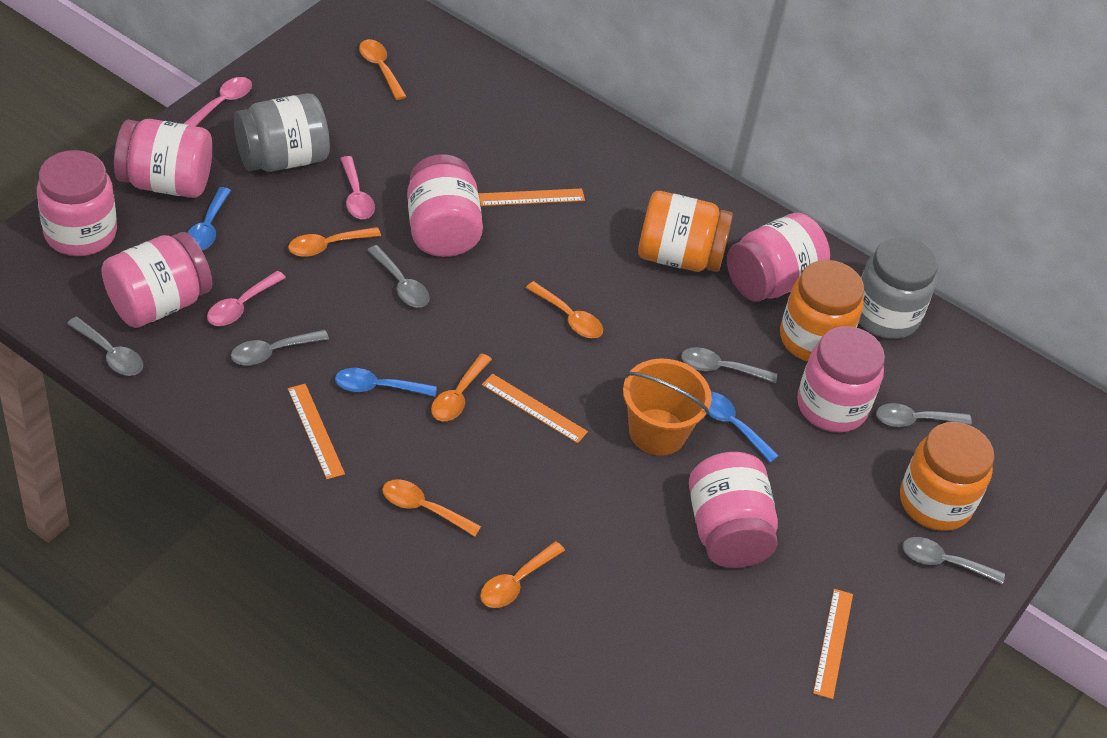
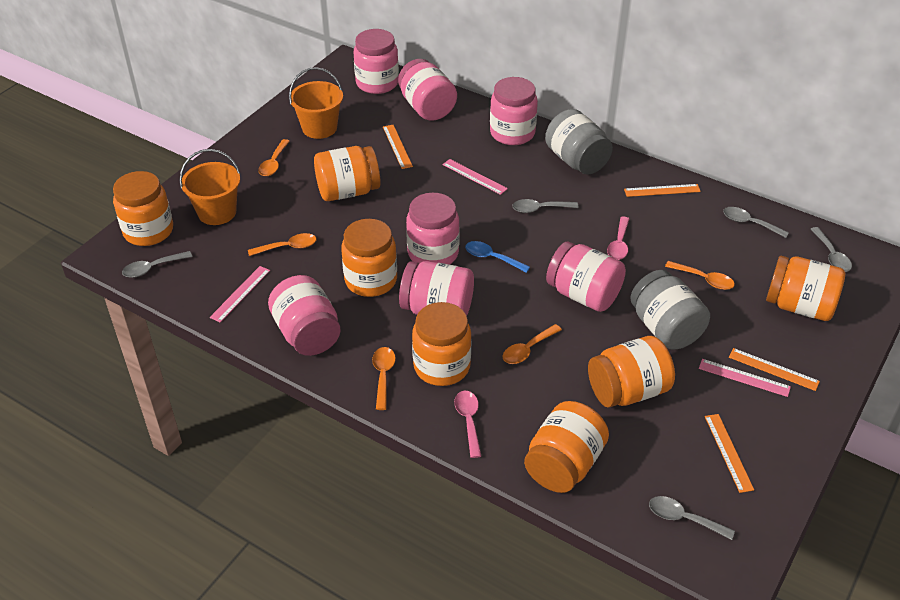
blue spoon: 3 -> 1
grey spoon: 6 -> 5
orange bucket: 1 -> 2
orange jar: 3 -> 7
orange spoon: 6 -> 5
pink ruler: 0 -> 3
pink spoon: 3 -> 2

